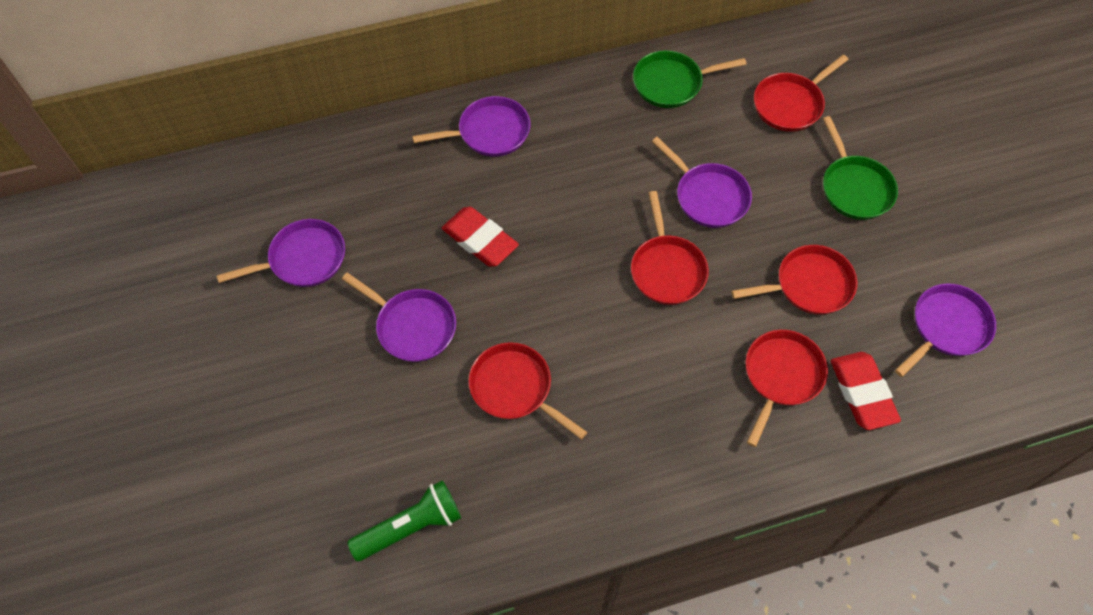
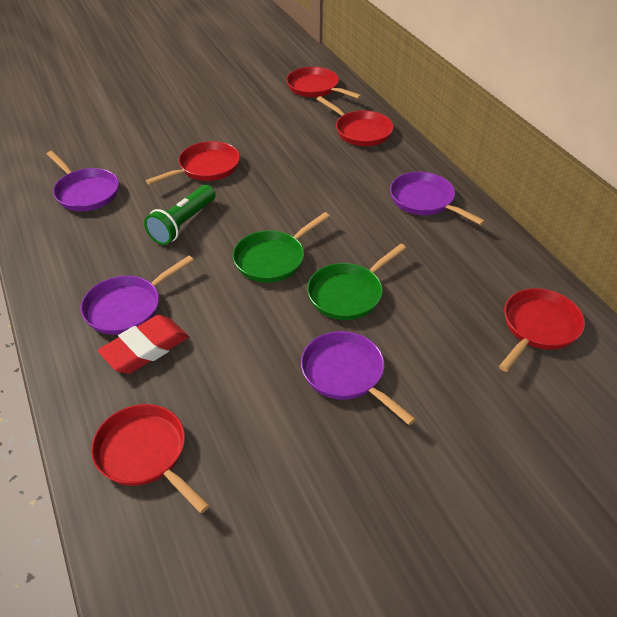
purple pan: 5 -> 4
red eraser: 2 -> 1

